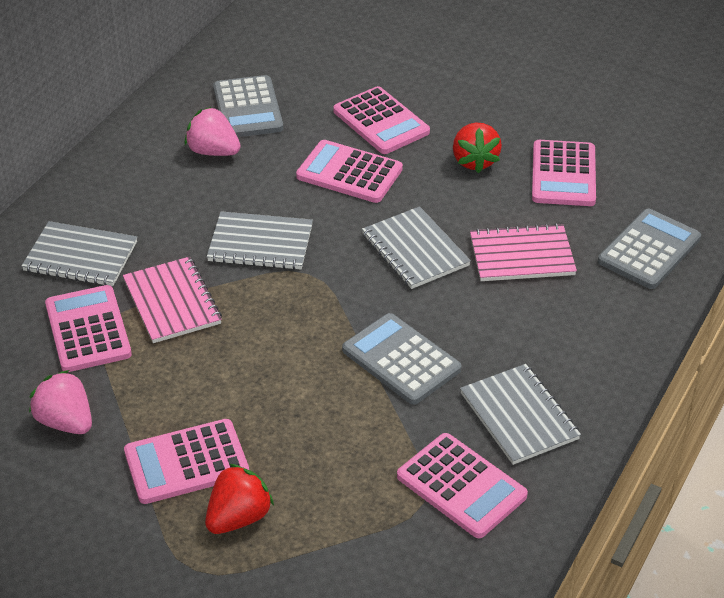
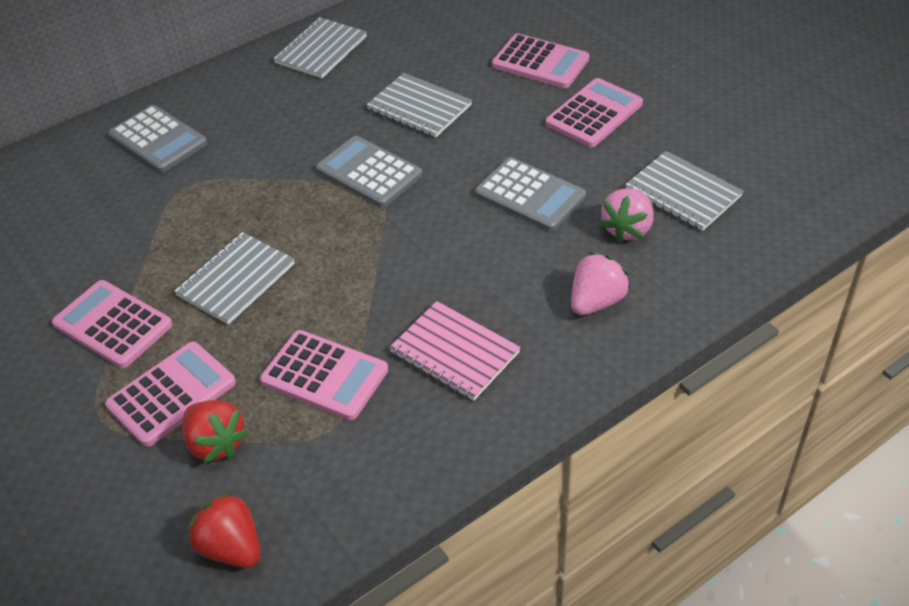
pink calculator: 6 -> 5
pink notebook: 2 -> 1

